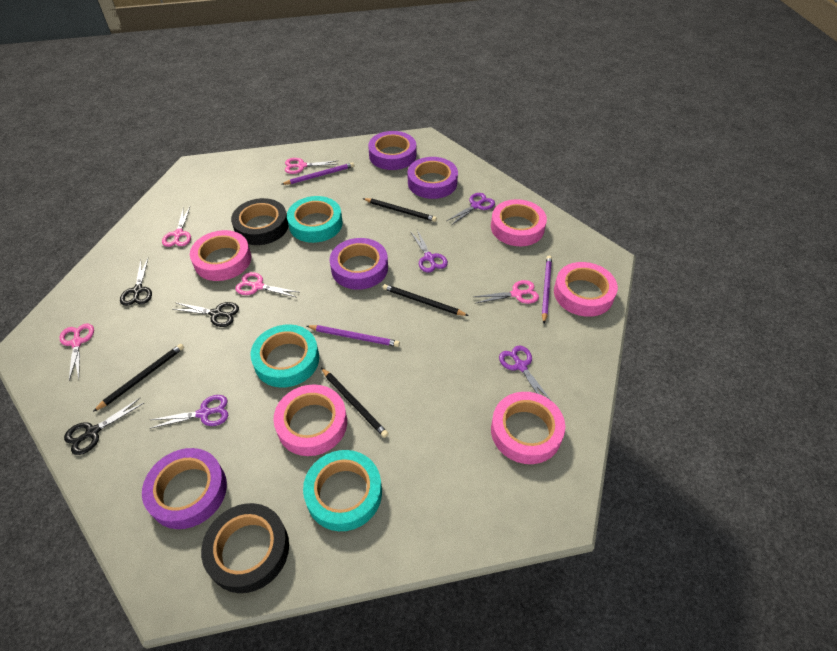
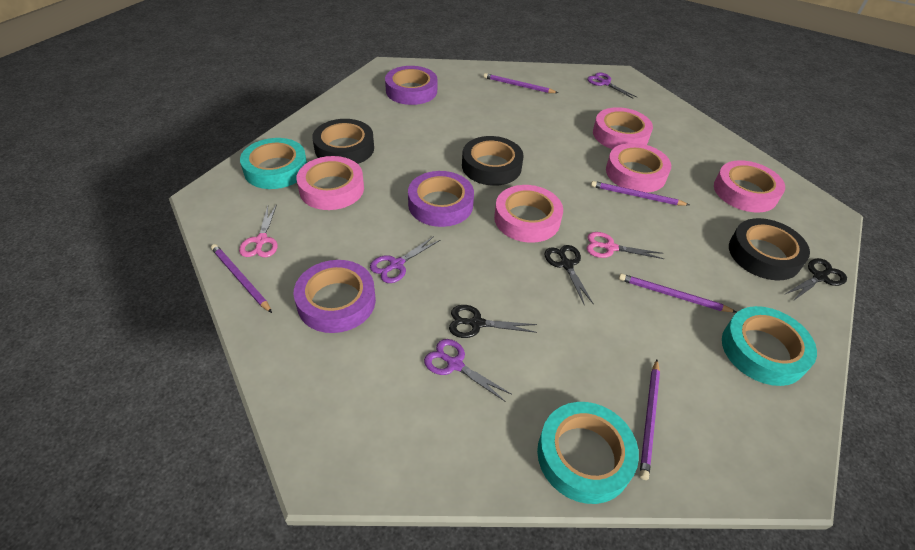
black pencil: 4 -> 0
black tape: 2 -> 3
pink scissors: 5 -> 2
purple pencil: 3 -> 5
purple scissors: 4 -> 3
purple tape: 4 -> 3

